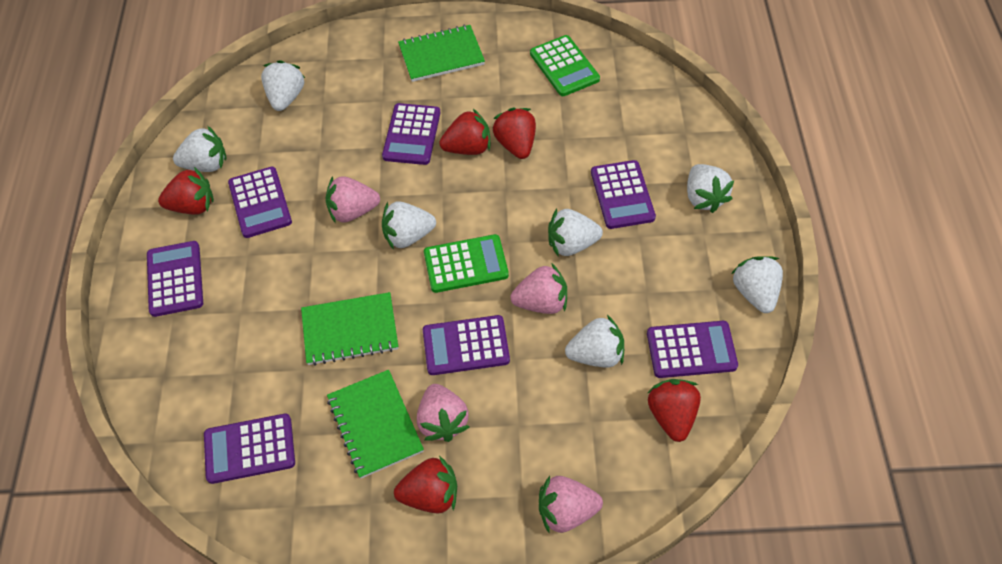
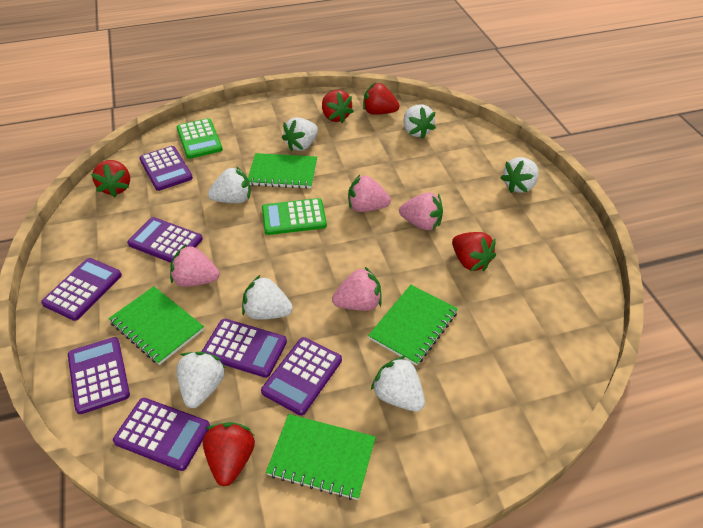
green notebook: 3 -> 4

